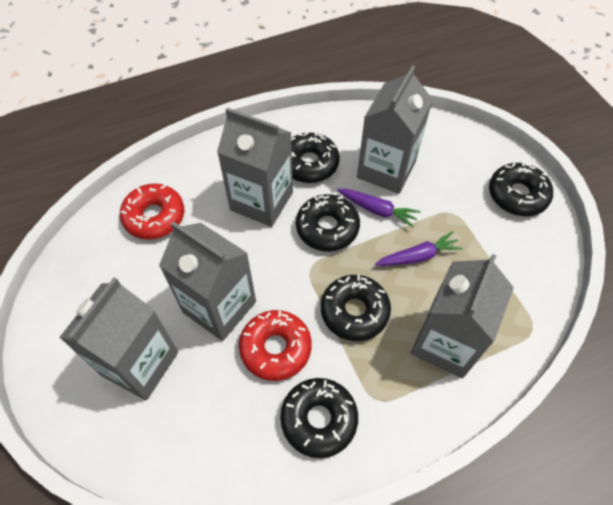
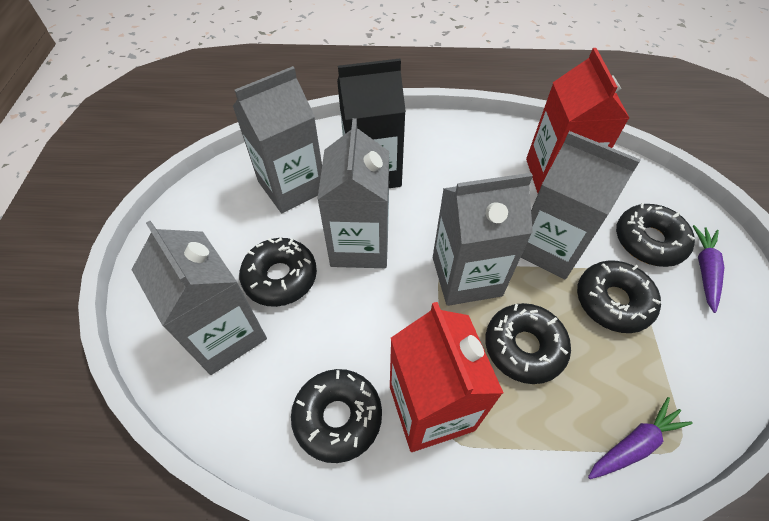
black carton: 0 -> 1
red carton: 0 -> 2
red donut: 2 -> 0

